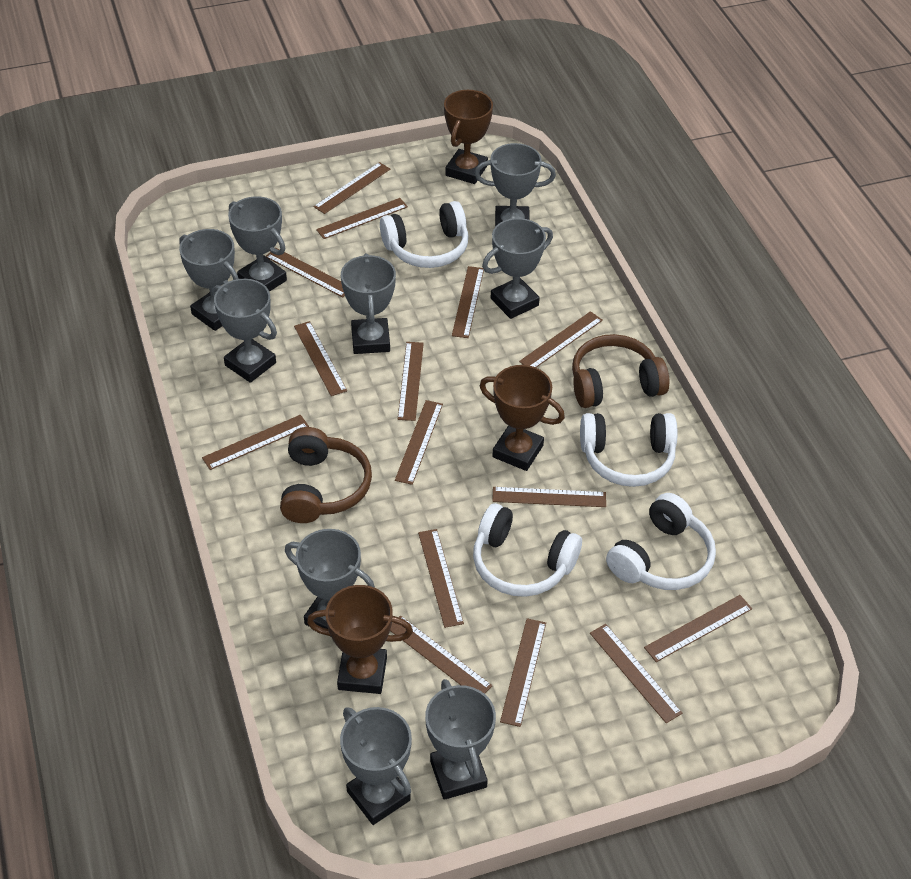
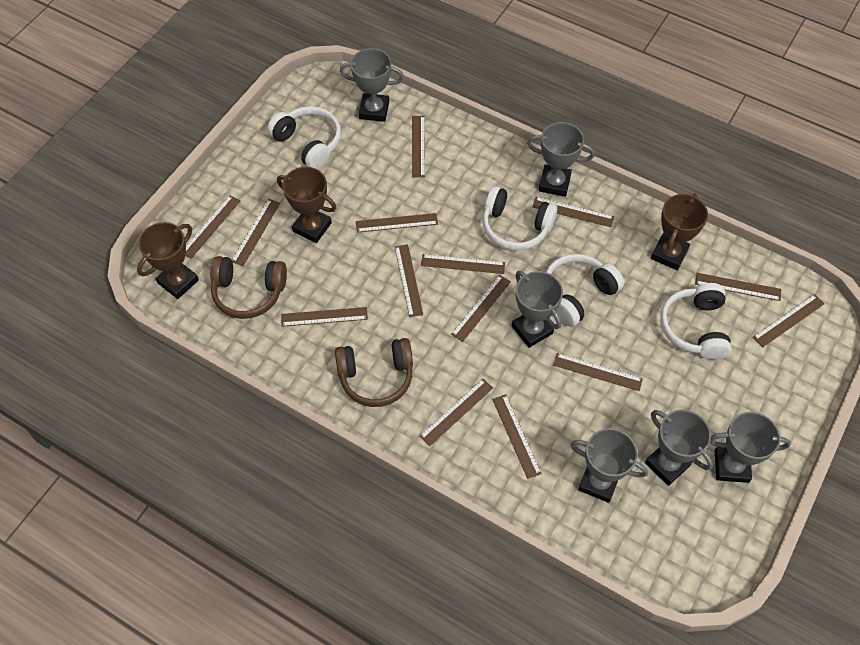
brown ruler: 15 -> 14
grey trophy: 9 -> 6

